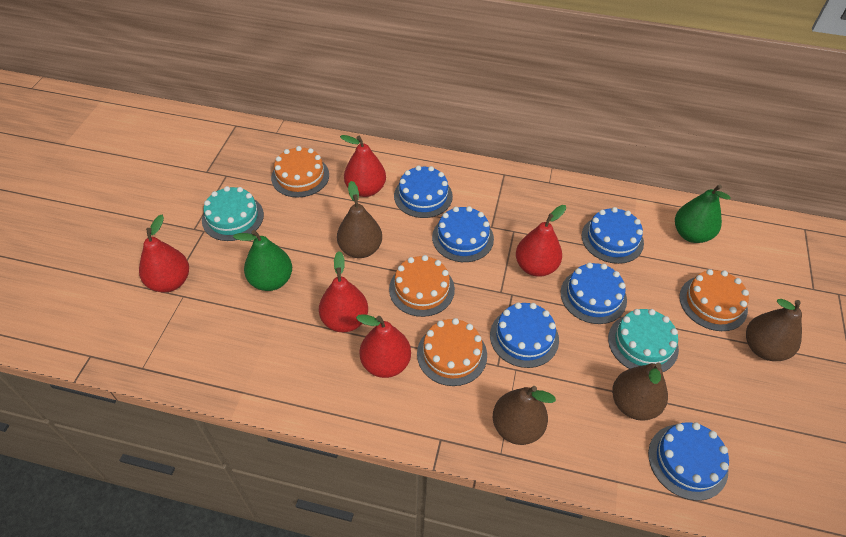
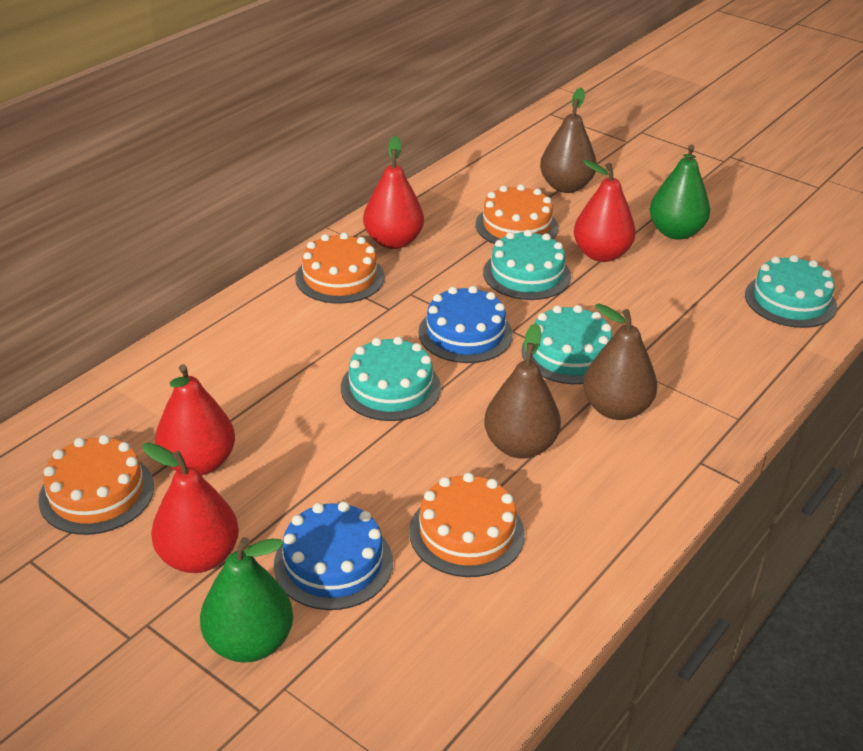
blue cake: 6 -> 2
brown pear: 4 -> 3
red pear: 5 -> 4
turquoise cake: 2 -> 4

